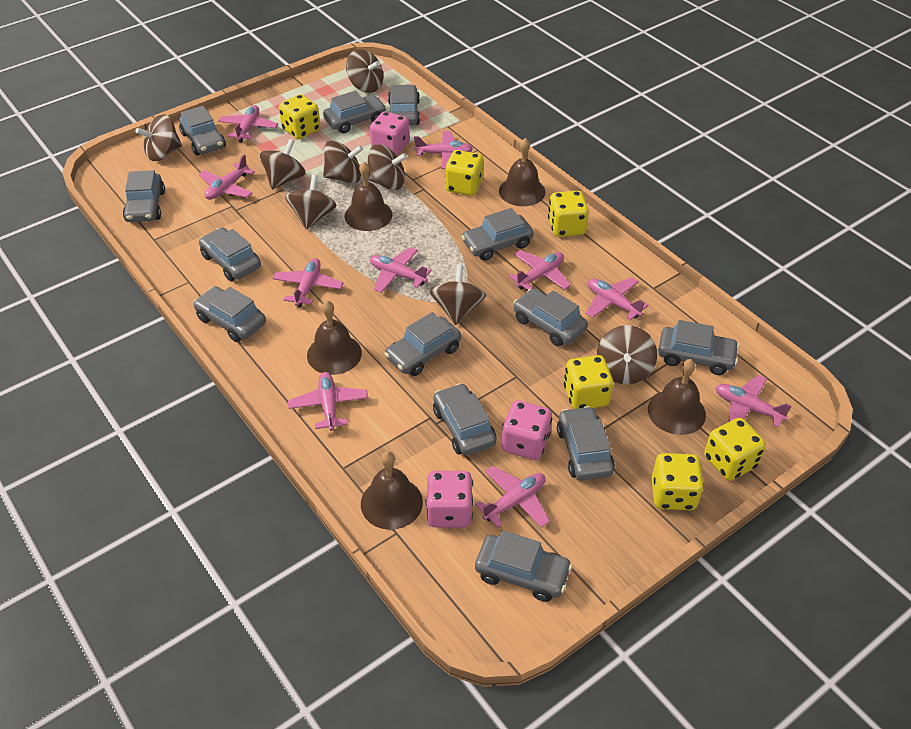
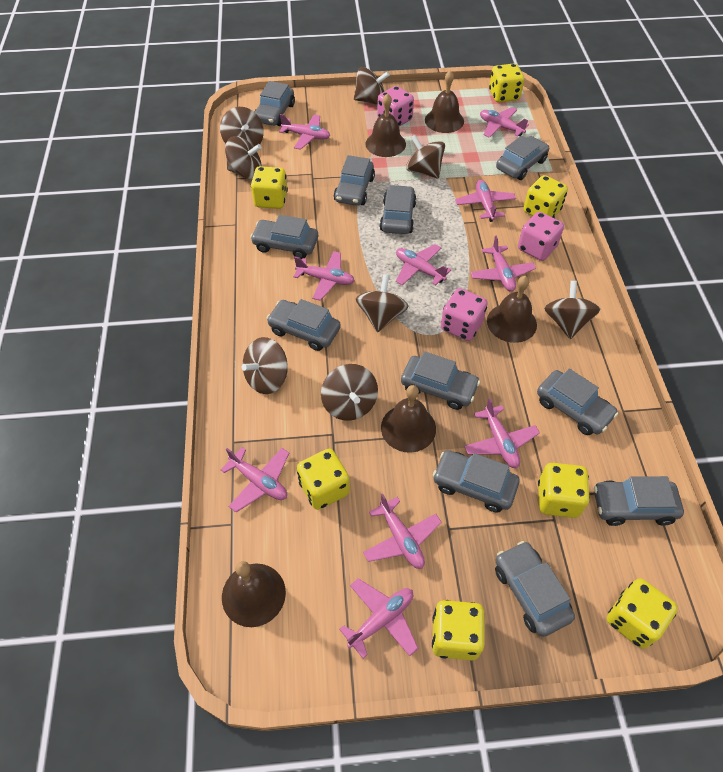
grey car: 13 -> 11
yellow dice: 6 -> 7

